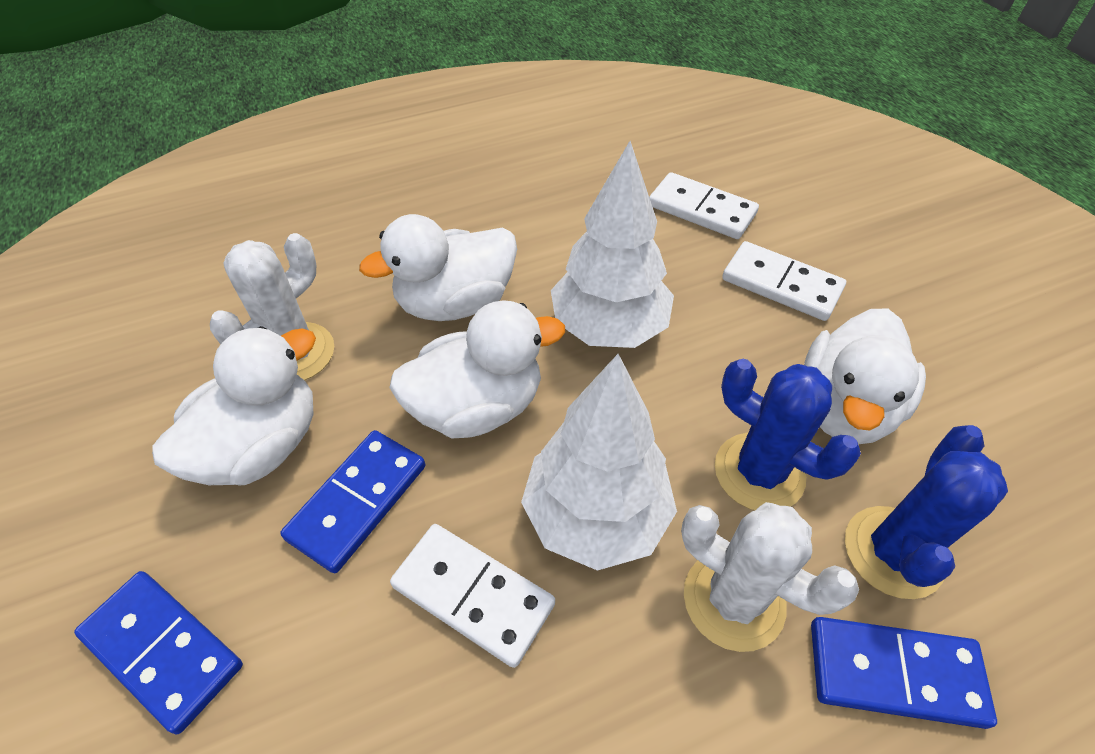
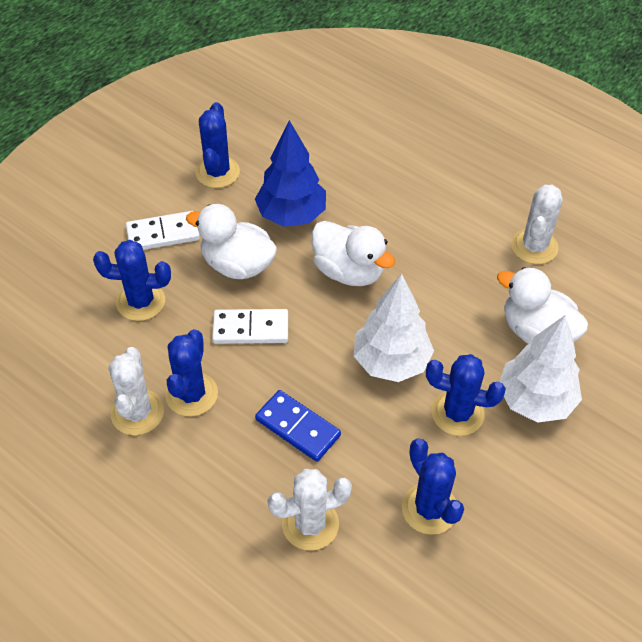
blue cactus: 2 -> 5
blue domino: 3 -> 1
blue tree: 0 -> 1
white cactus: 2 -> 3
white domino: 3 -> 2
white duck: 4 -> 3

